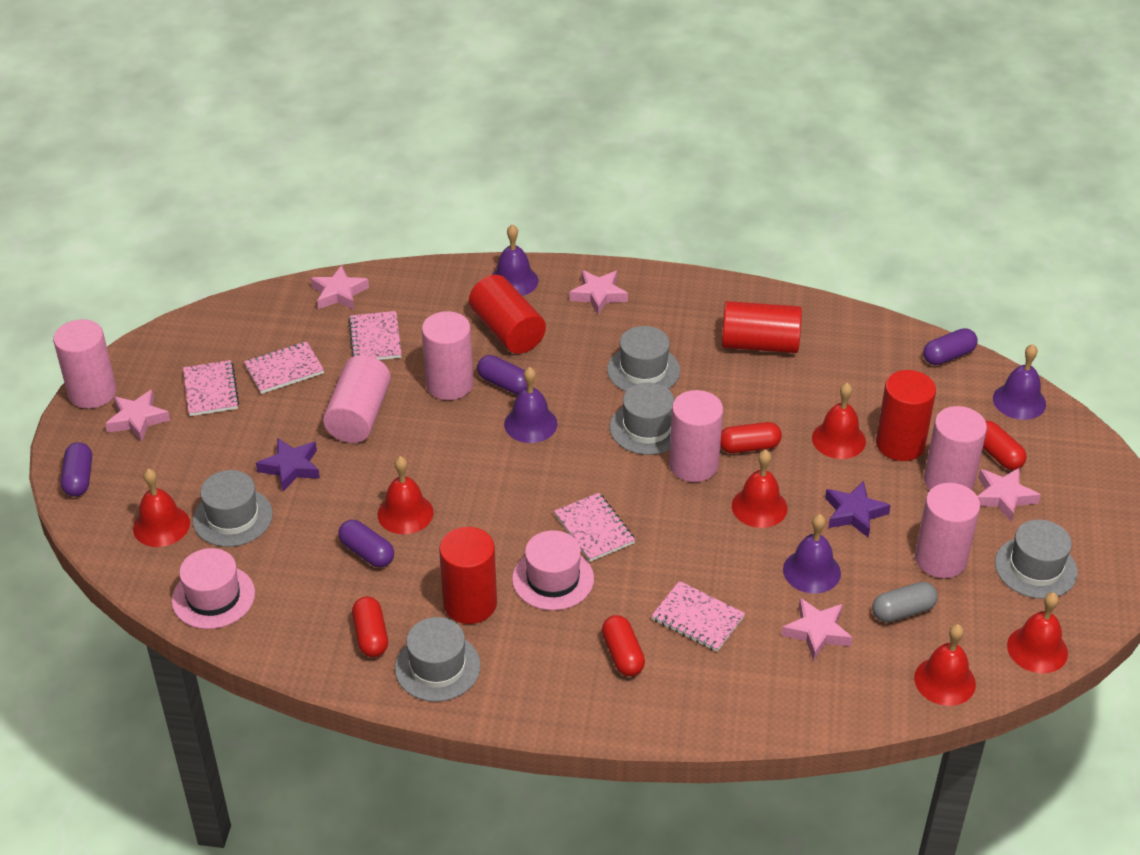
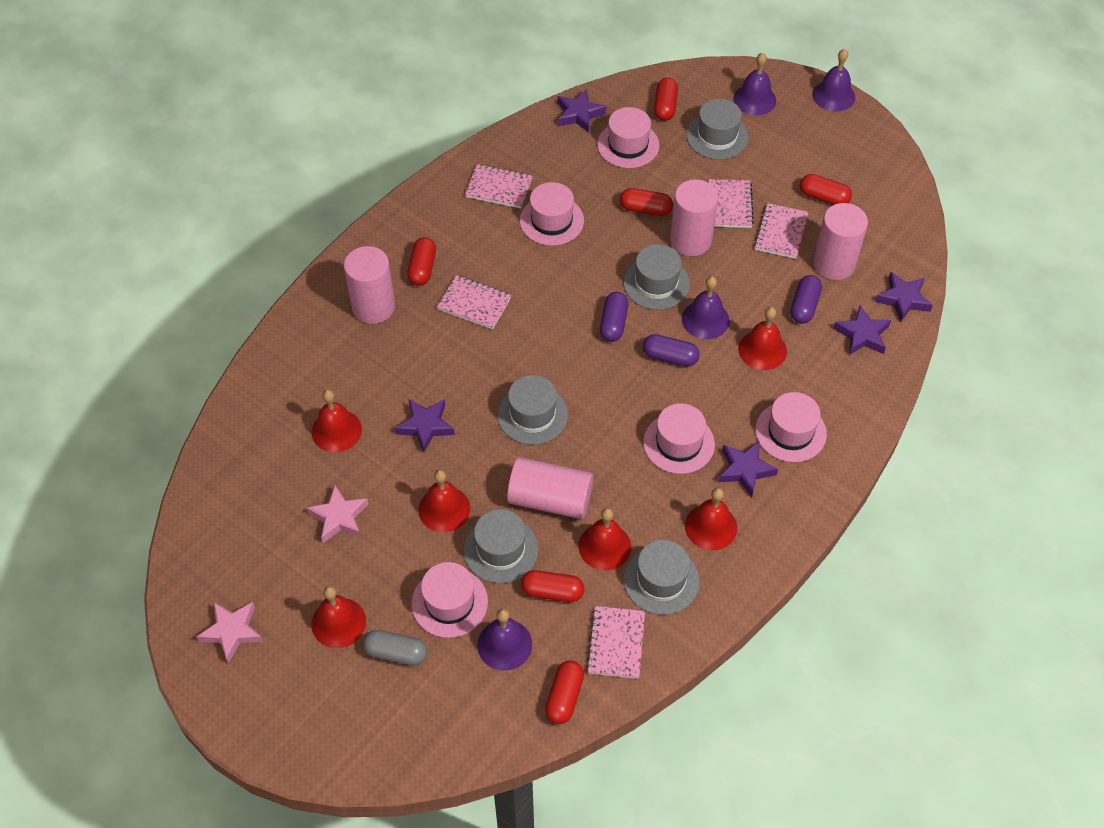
pink cylinder: 6 -> 4
pink hat: 2 -> 5
pink star: 5 -> 2
purple capsule: 4 -> 3
purple star: 2 -> 5
red capsule: 4 -> 6
red cylinder: 4 -> 0

